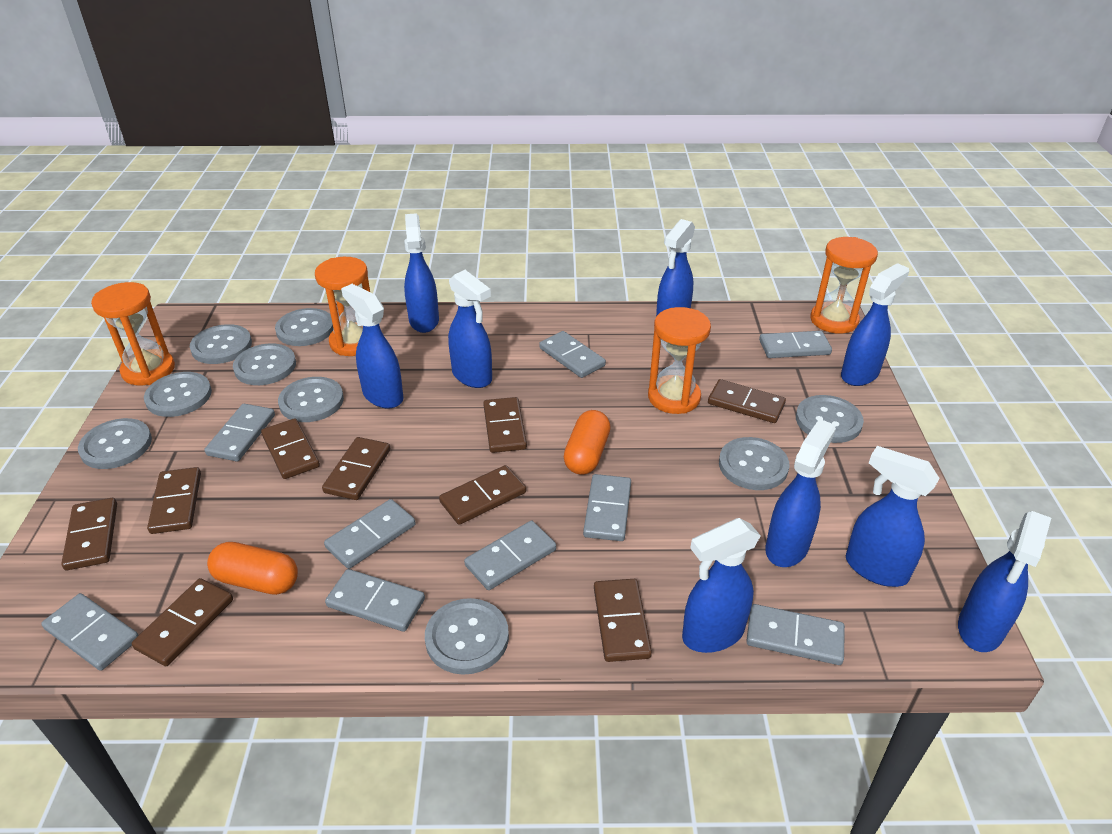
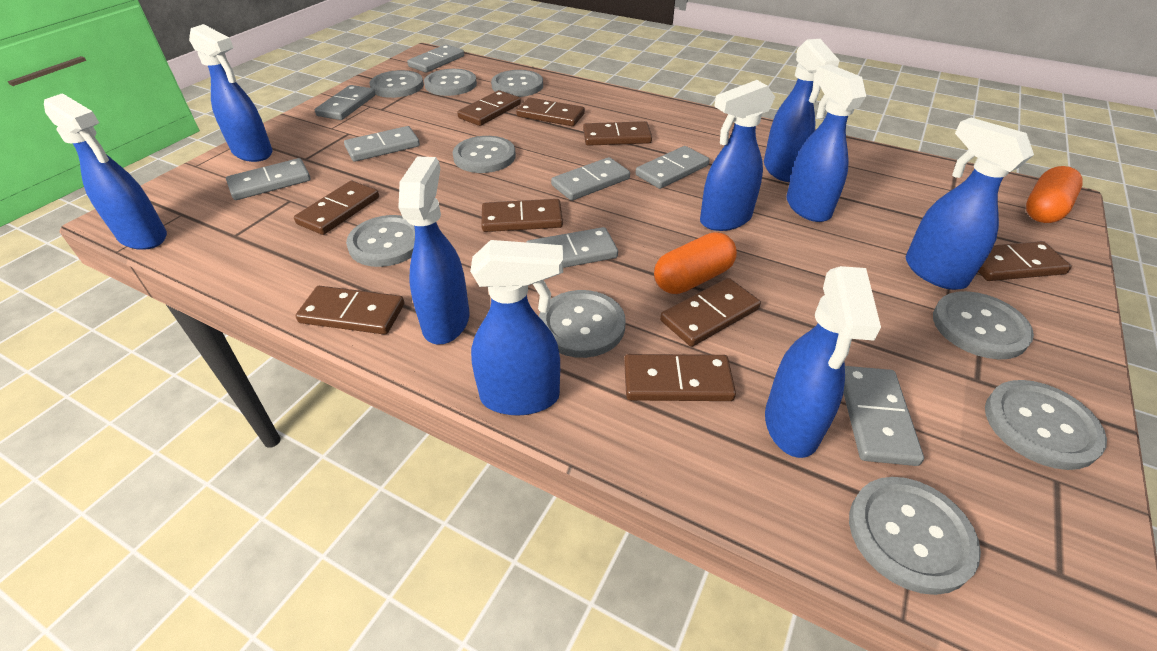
grey domino: 9 -> 8
orange hourglass: 4 -> 0

